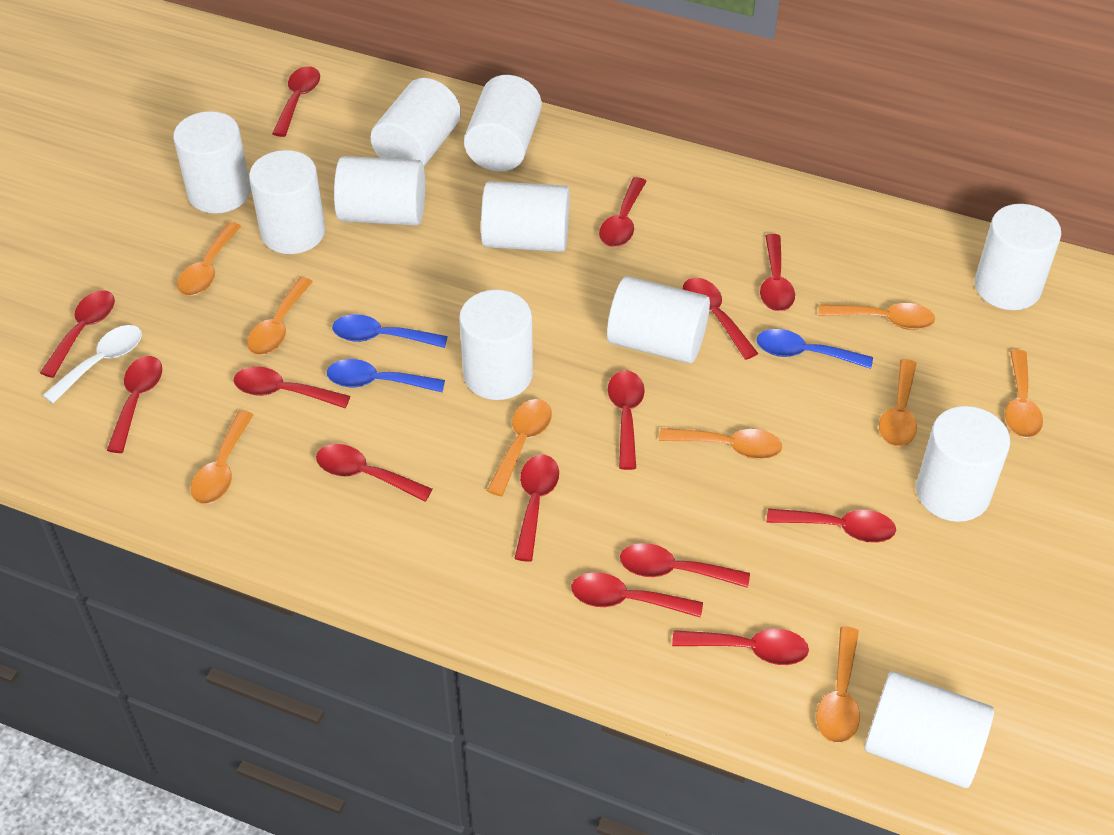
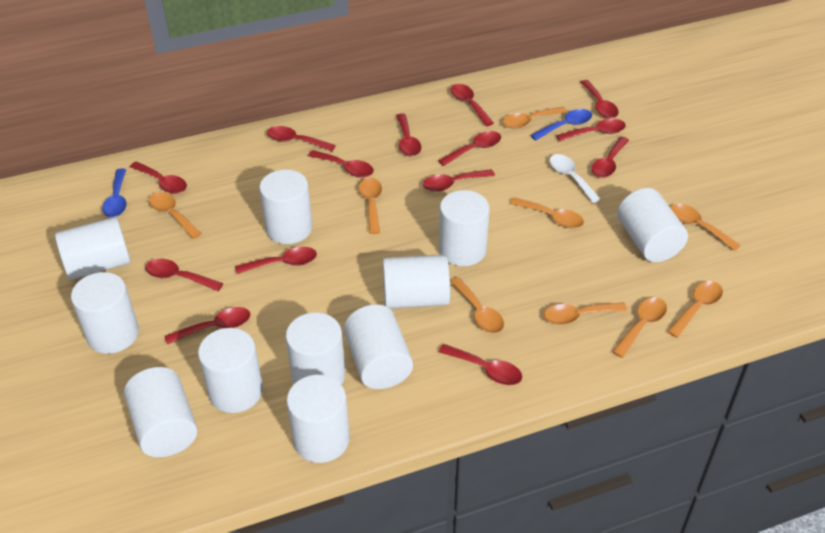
blue spoon: 3 -> 2

